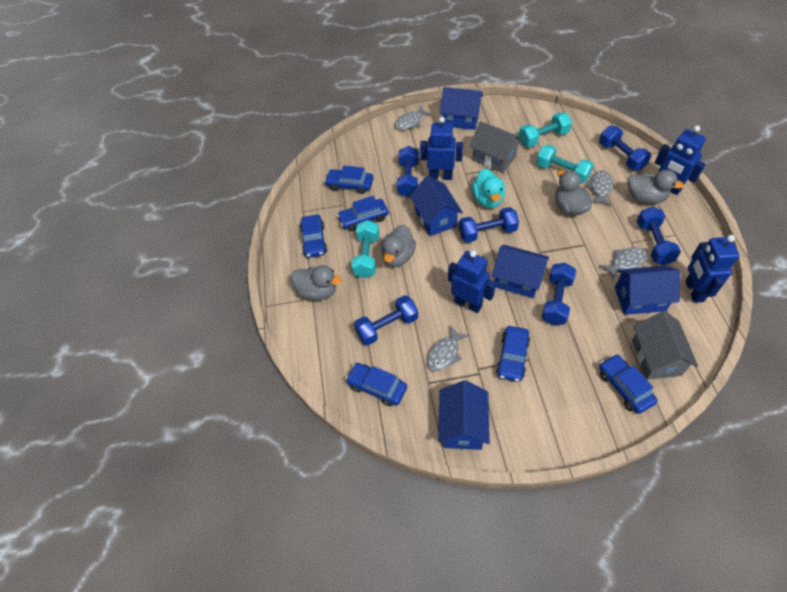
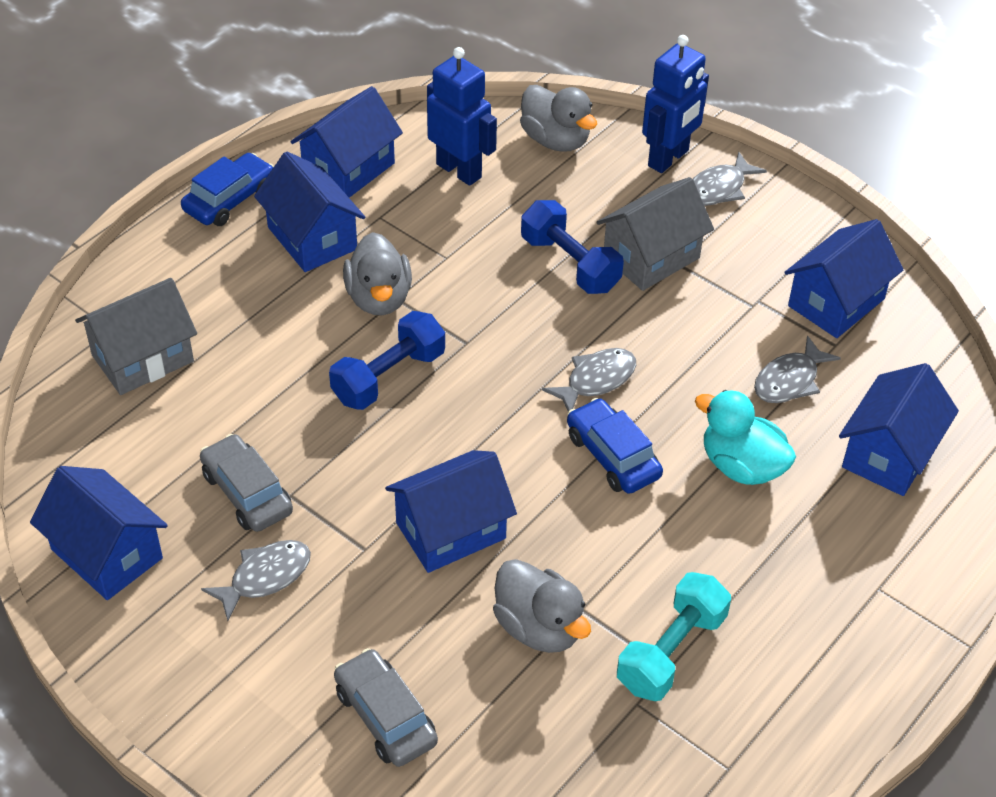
blue car: 6 -> 2
blue dumbbell: 6 -> 2
blue house: 5 -> 6
blue robot: 4 -> 2
grey car: 0 -> 2
grey duck: 4 -> 3
turquoise dumbbell: 3 -> 1

